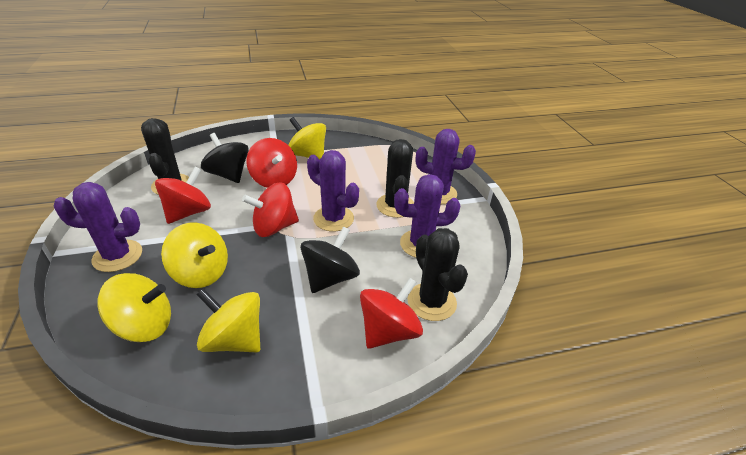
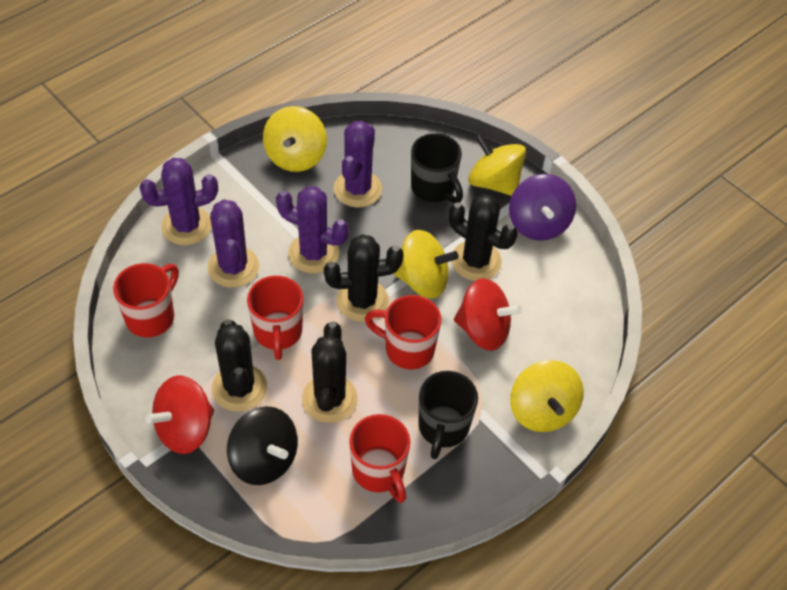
black cactus: 3 -> 4
black mug: 0 -> 2
black spinning top: 2 -> 1
purple spinning top: 0 -> 1
red mug: 0 -> 4
red spinning top: 4 -> 2

